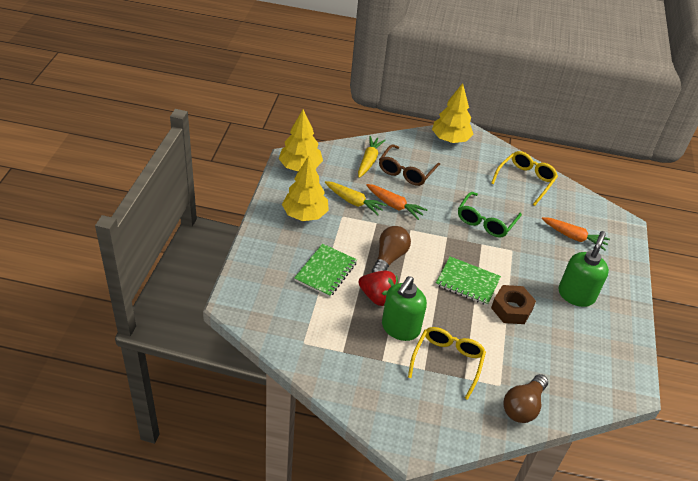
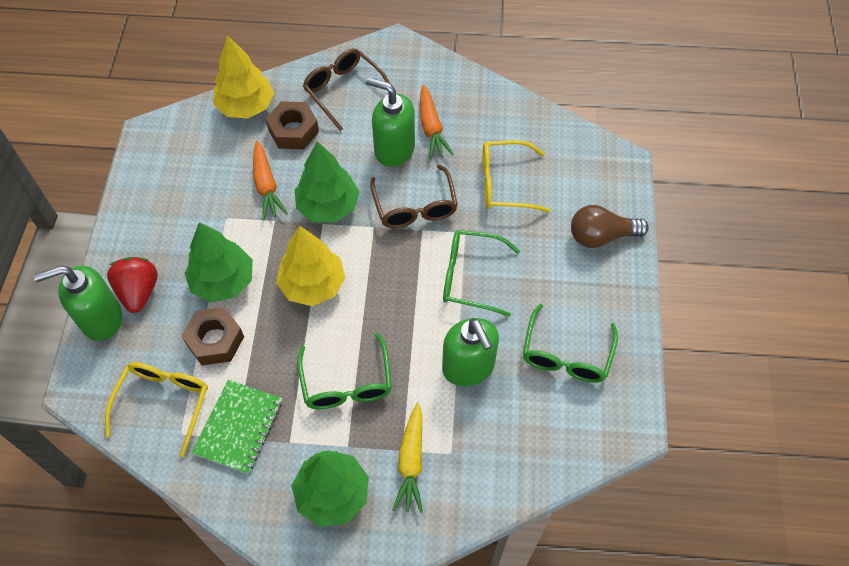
brown glasses: 1 -> 2
brown light bulb: 2 -> 1
brown nut: 1 -> 2
green glasses: 1 -> 3
green notebook: 2 -> 1
green soap dispenser: 2 -> 3
green tree: 0 -> 3
yellow carrot: 2 -> 1
yellow tree: 3 -> 2

